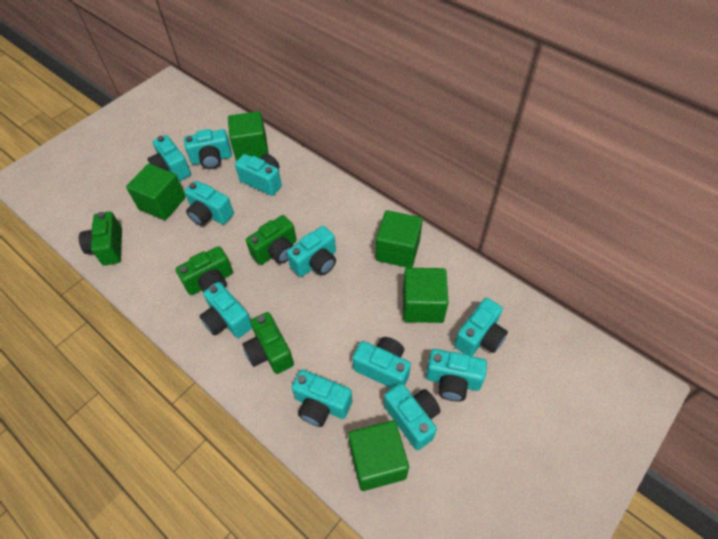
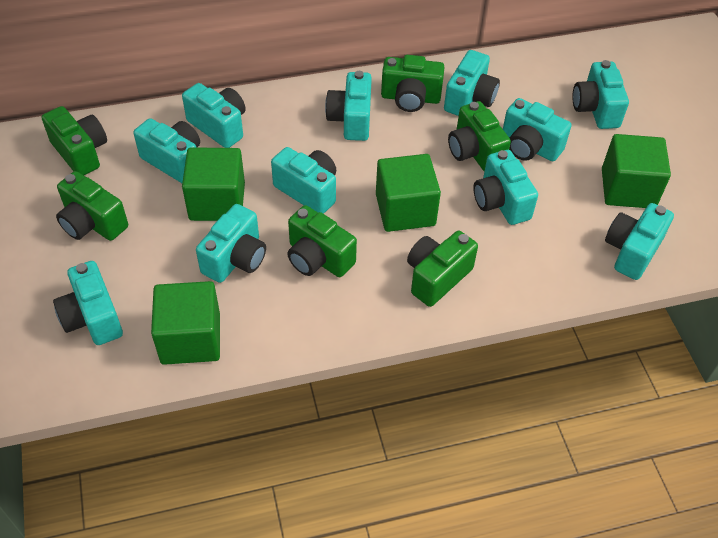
green camera: 4 -> 6
green cube: 5 -> 4

